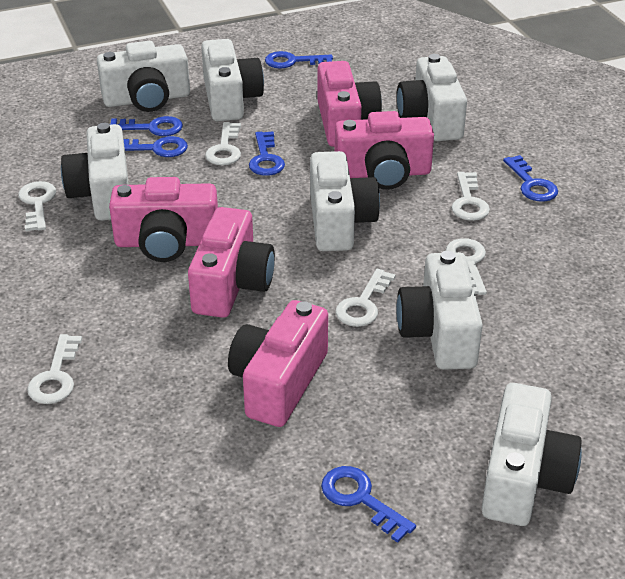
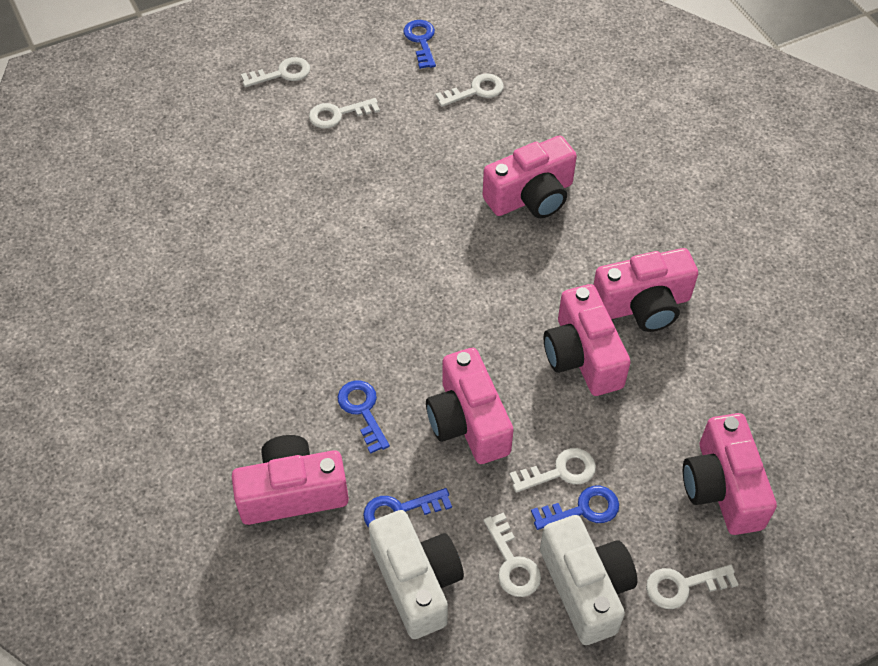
blue key: 6 -> 4
pink camera: 5 -> 6
white camera: 7 -> 2

